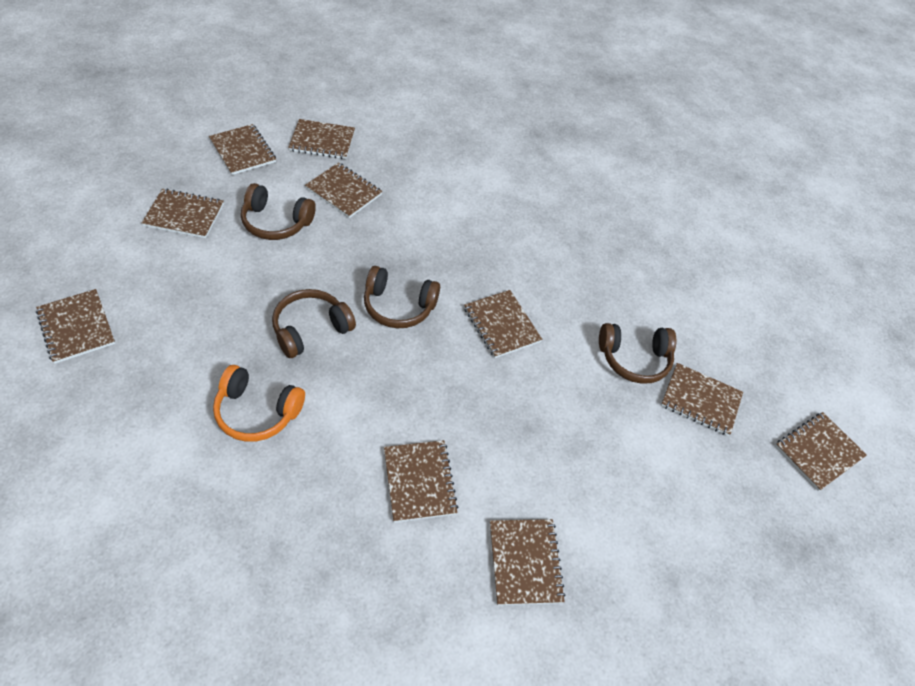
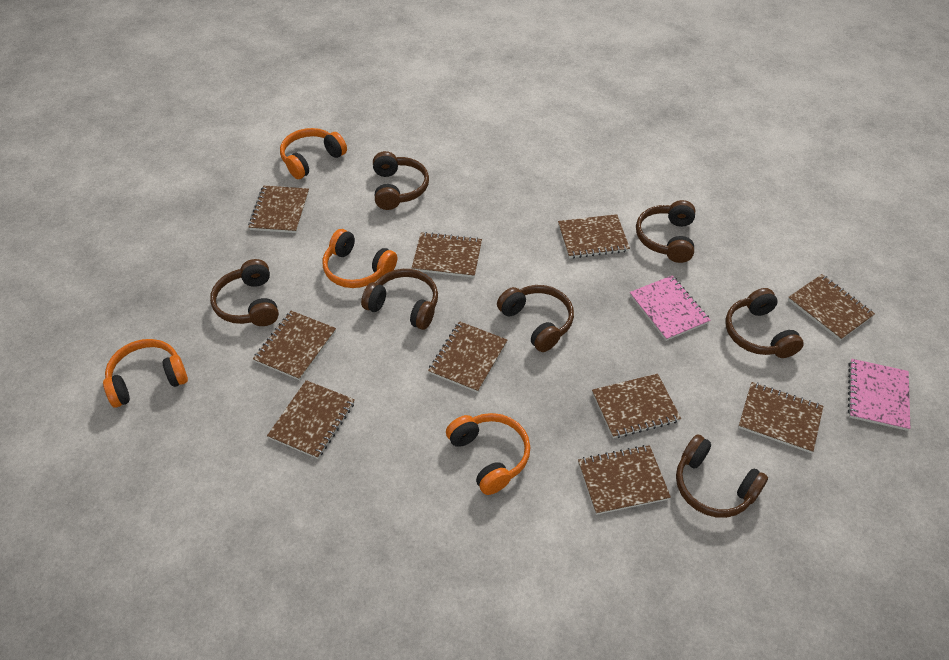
brown headphones: 4 -> 7
orange headphones: 1 -> 4
pink notebook: 0 -> 2

